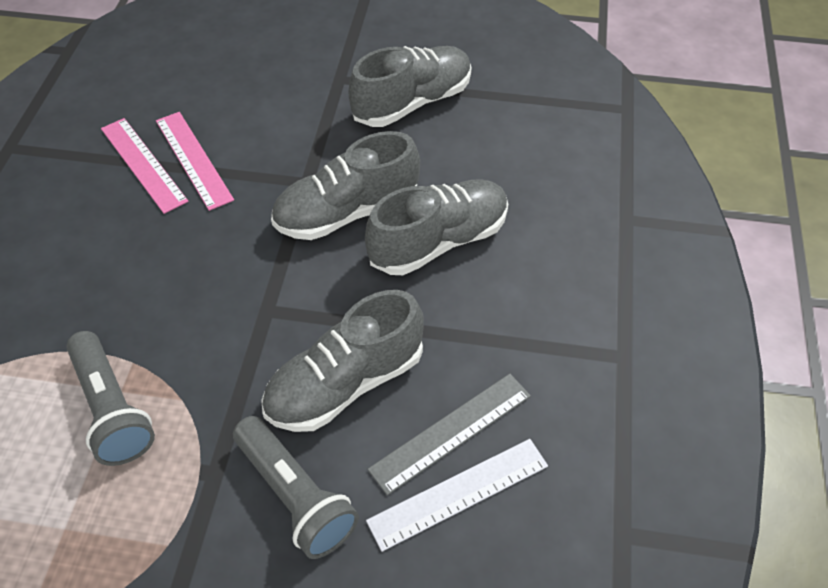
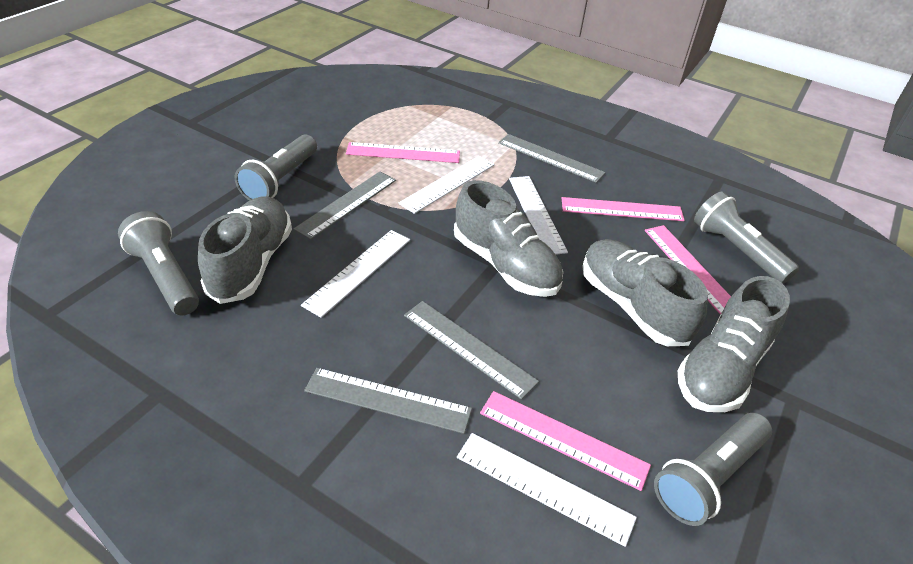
grey flashlight: 2 -> 4
grey ruler: 1 -> 4
pink ruler: 2 -> 4
white ruler: 1 -> 4

